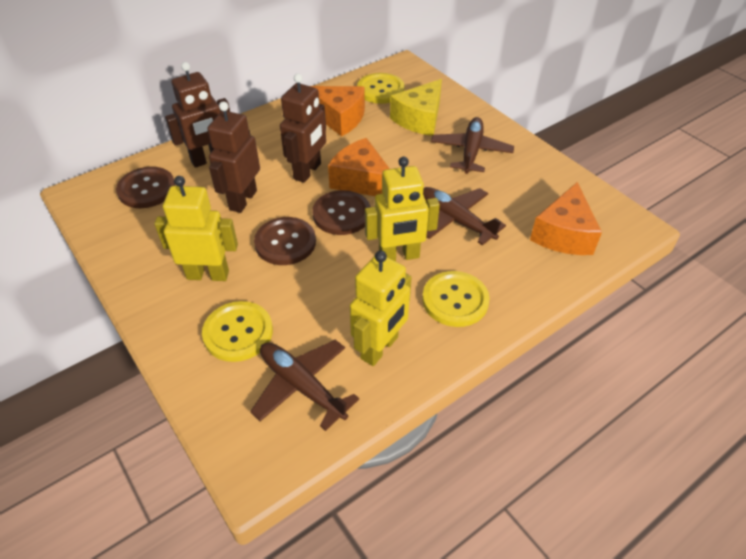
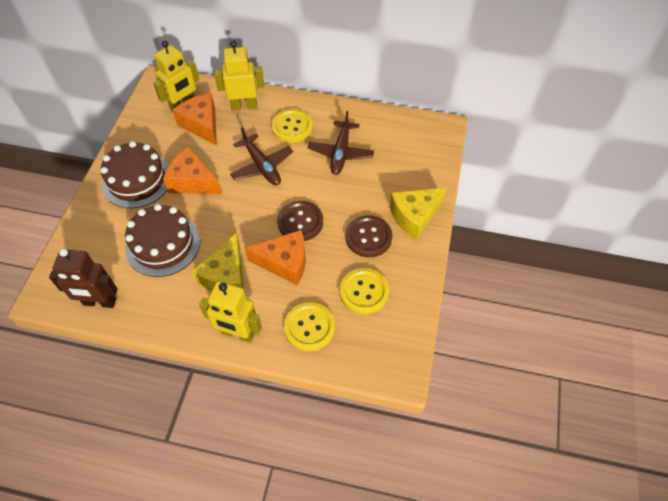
brown button: 3 -> 2
brown cake: 0 -> 2
brown plane: 3 -> 2
brown robot: 3 -> 1
yellow cheese: 1 -> 2

